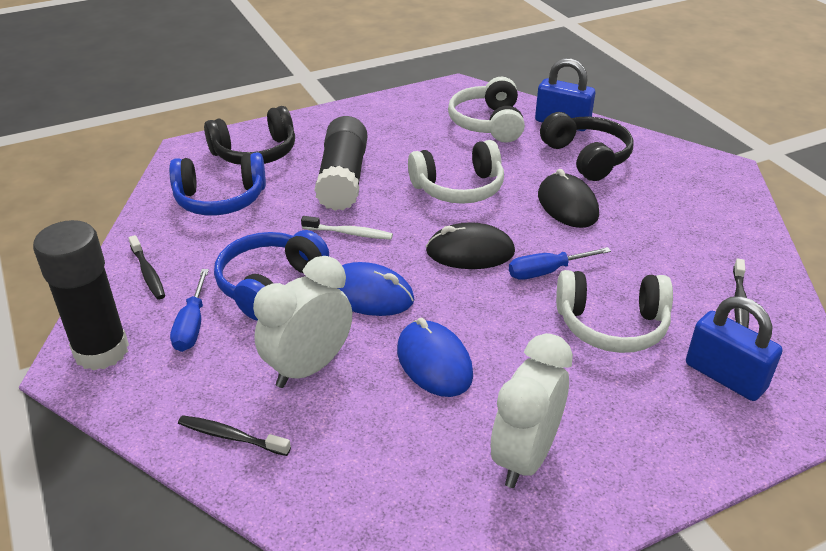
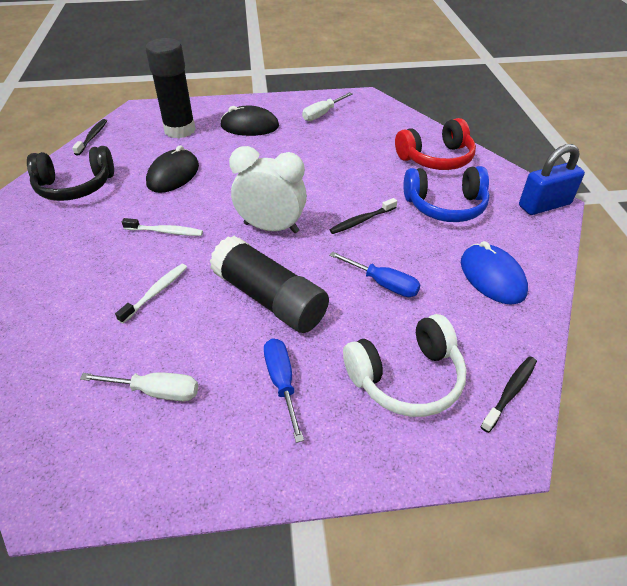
black headphones: 2 -> 1
blue headphones: 2 -> 1
blue mouse: 2 -> 1
blue padlock: 2 -> 1
red headphones: 0 -> 1
white clock: 2 -> 1
white headphones: 3 -> 1
white screwdriver: 0 -> 2
white toothbrush: 1 -> 2

